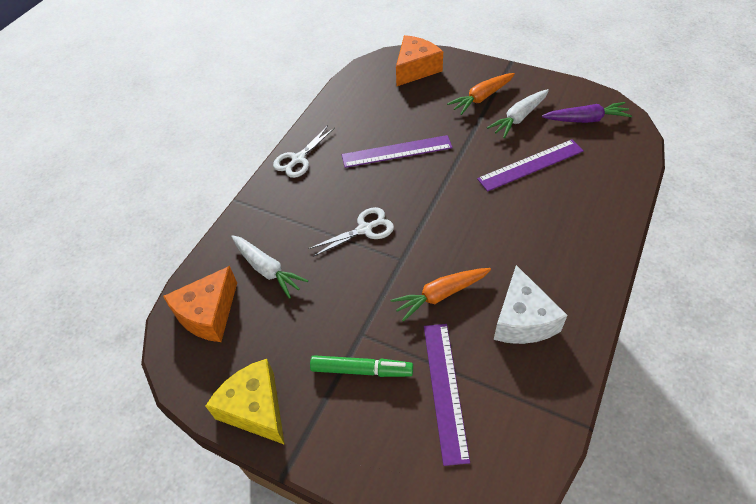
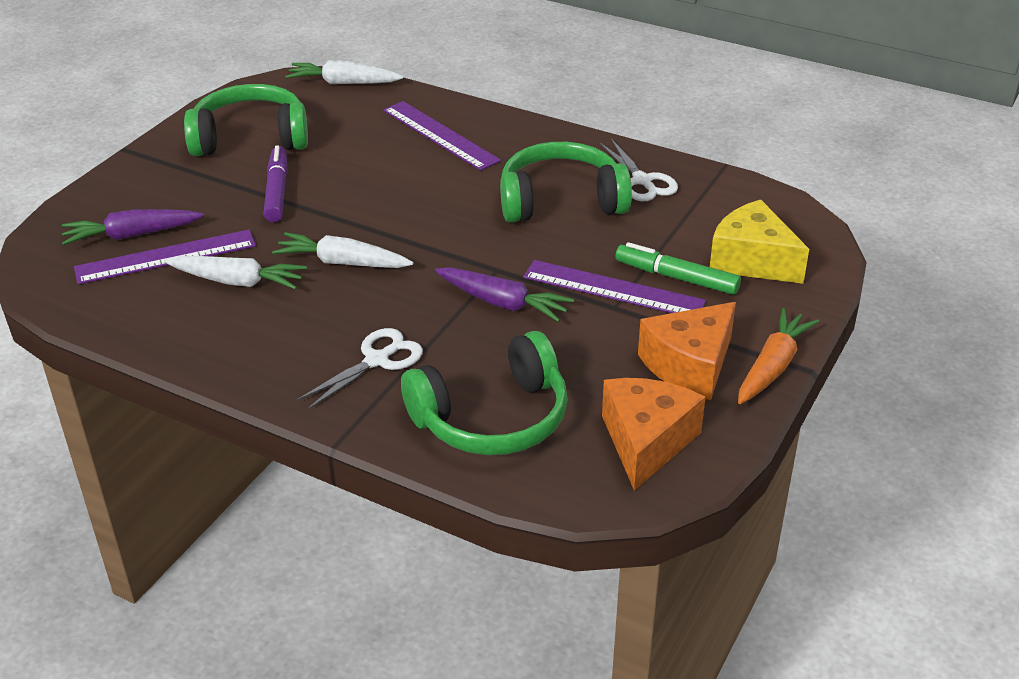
green headphones: 0 -> 3
orange carrot: 2 -> 1
purple carrot: 1 -> 2
purple marker: 0 -> 1
white carrot: 2 -> 3
white cheese: 1 -> 0

